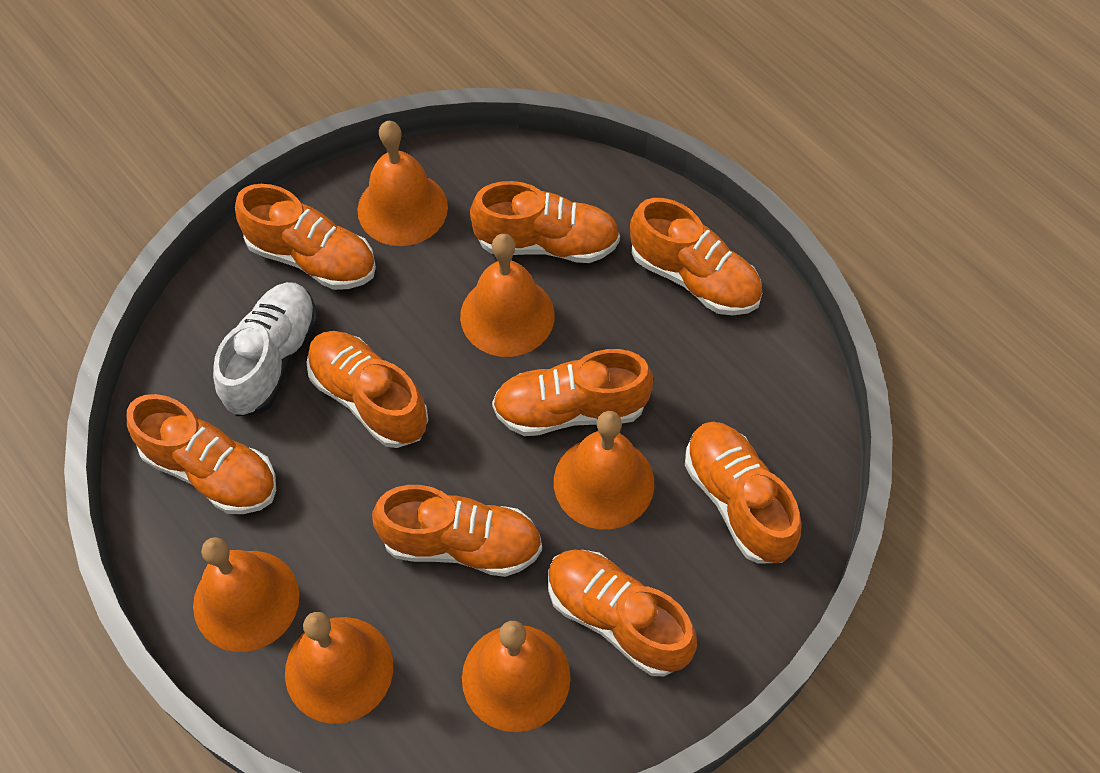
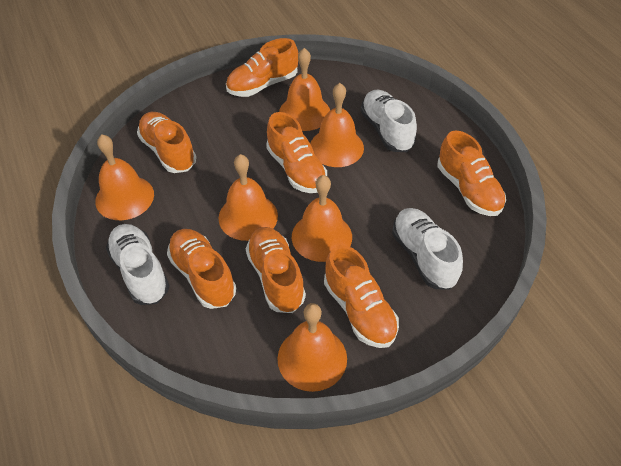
orange shoe: 9 -> 7
white shoe: 1 -> 3

